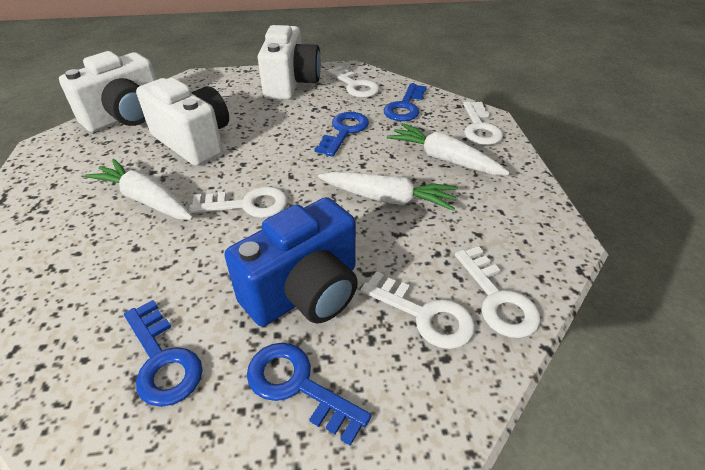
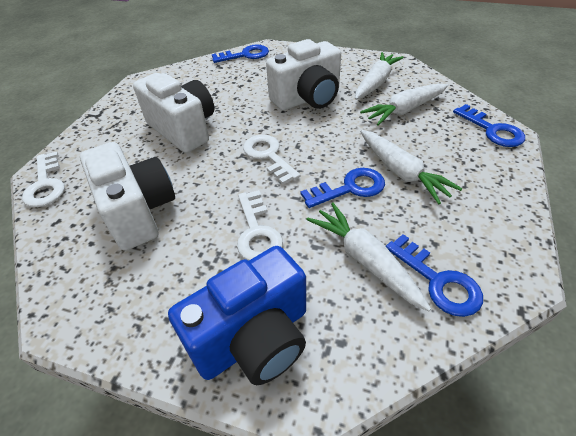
white carrot: 3 -> 4
white key: 5 -> 3

